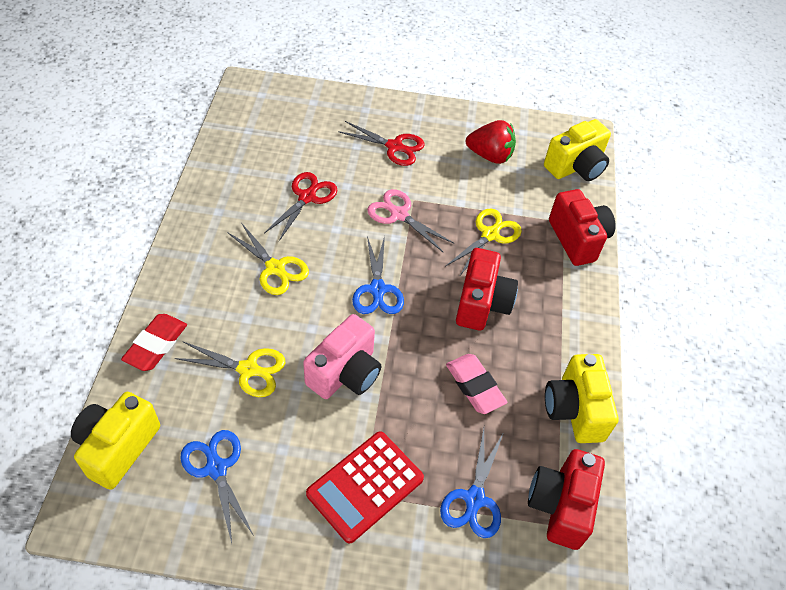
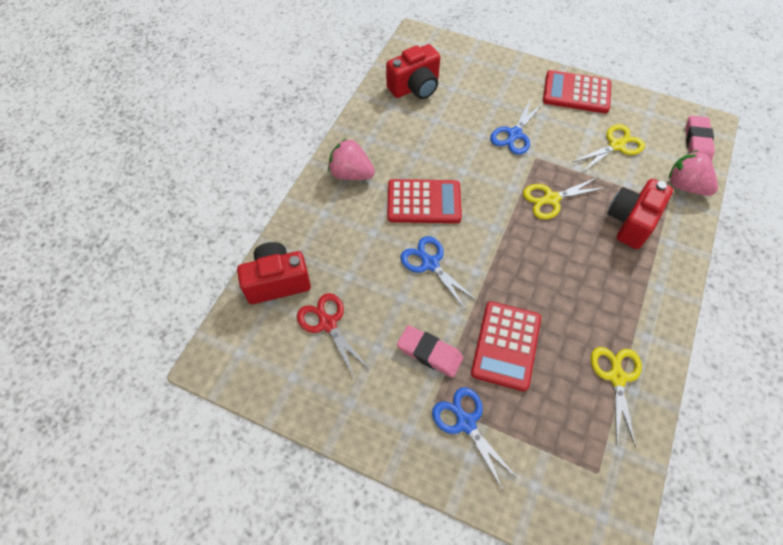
pink camera: 1 -> 0
pink eraser: 1 -> 2
pink scissors: 1 -> 0
pink strawberry: 0 -> 2
red calculator: 1 -> 3
red eraser: 1 -> 0
red scissors: 2 -> 1
red strawberry: 1 -> 0
yellow camera: 3 -> 0

